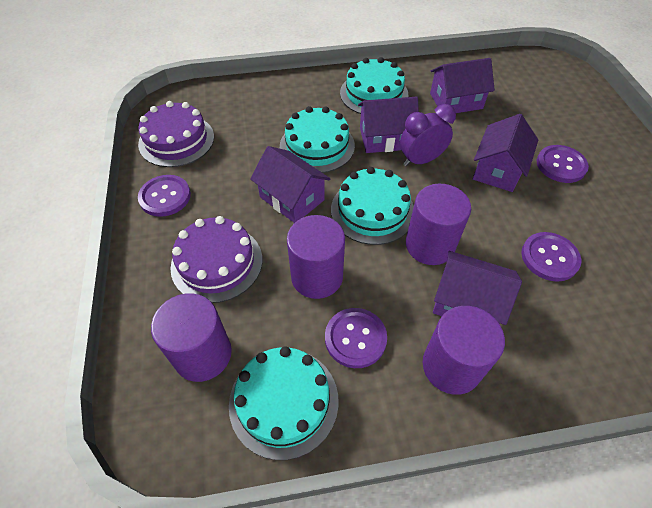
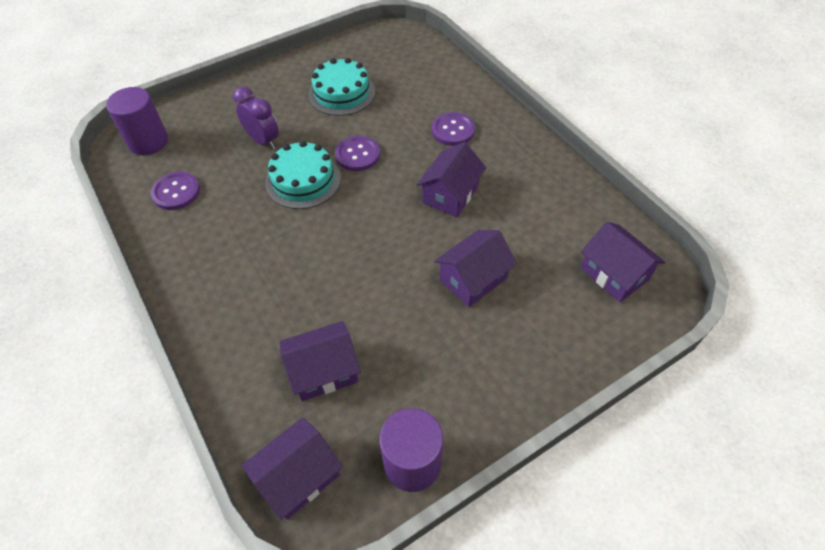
purple button: 4 -> 3
purple cake: 2 -> 0
purple cylinder: 4 -> 2
turquoise cake: 4 -> 2

